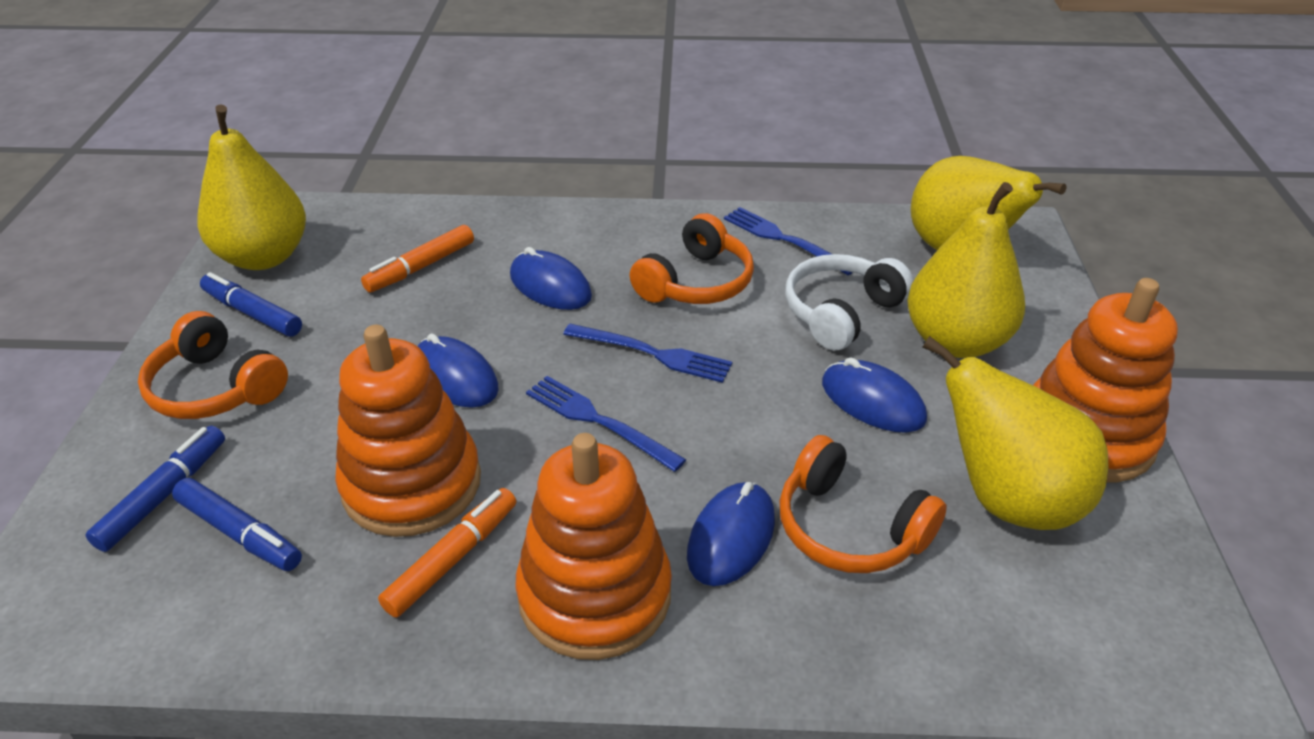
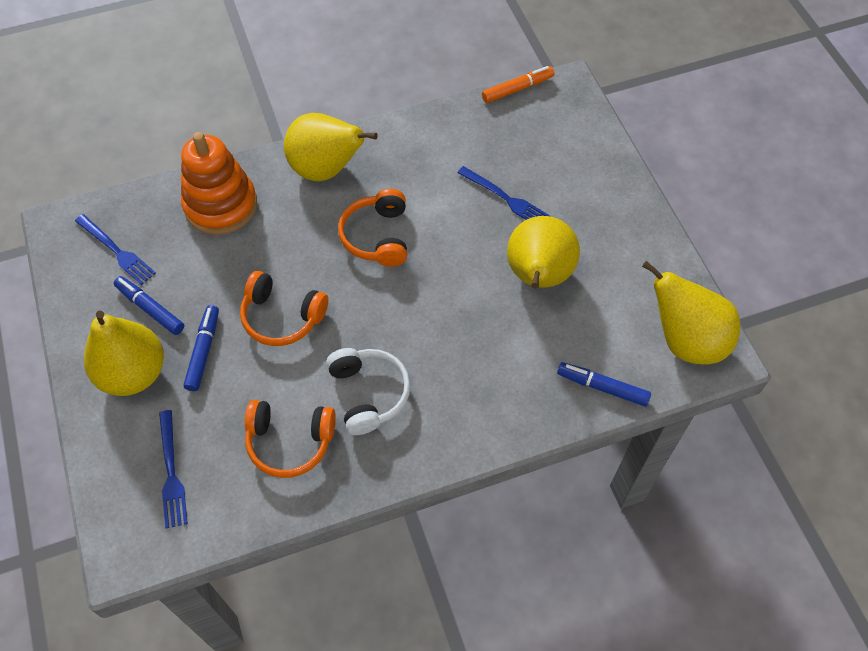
blue mouse: 4 -> 0
orange marker: 2 -> 1
orange stacking toy: 3 -> 1

